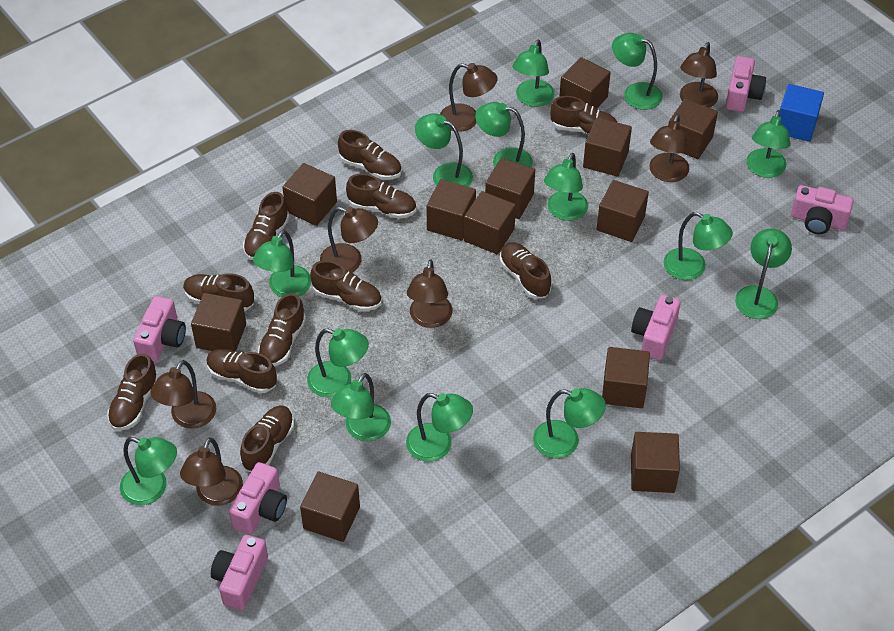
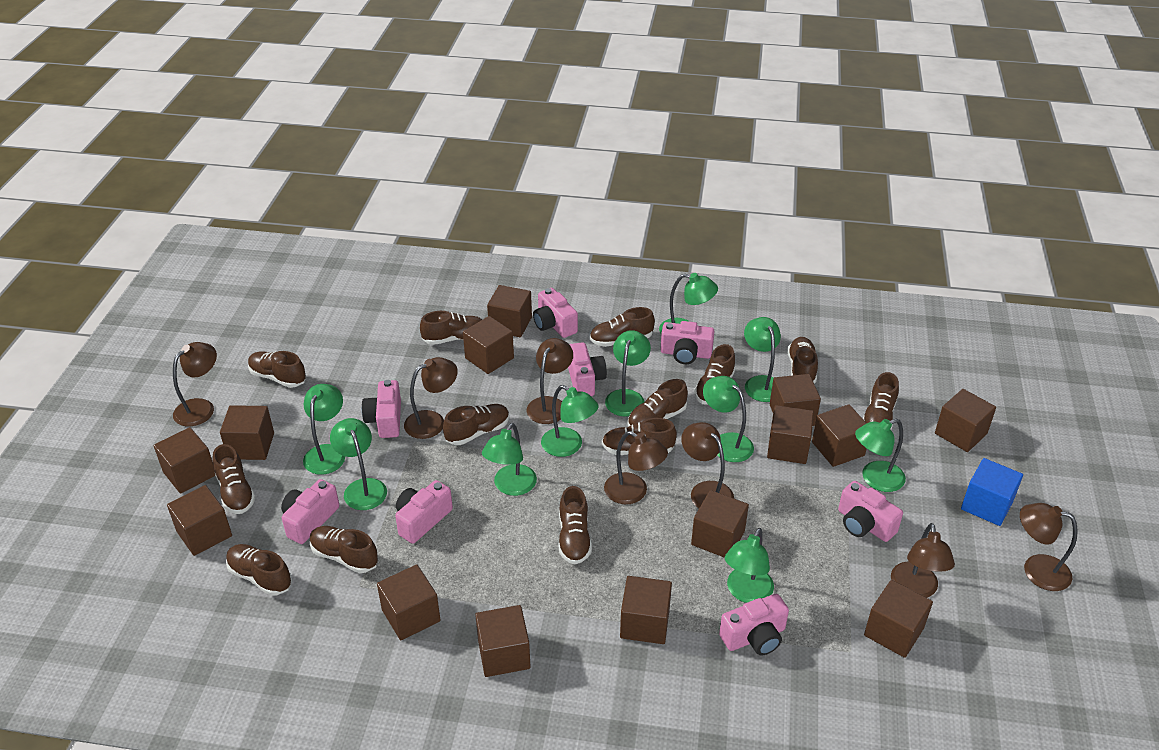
brown cube: 12 -> 14
brown shoe: 11 -> 13
green lamp: 14 -> 10
pink camera: 6 -> 8

